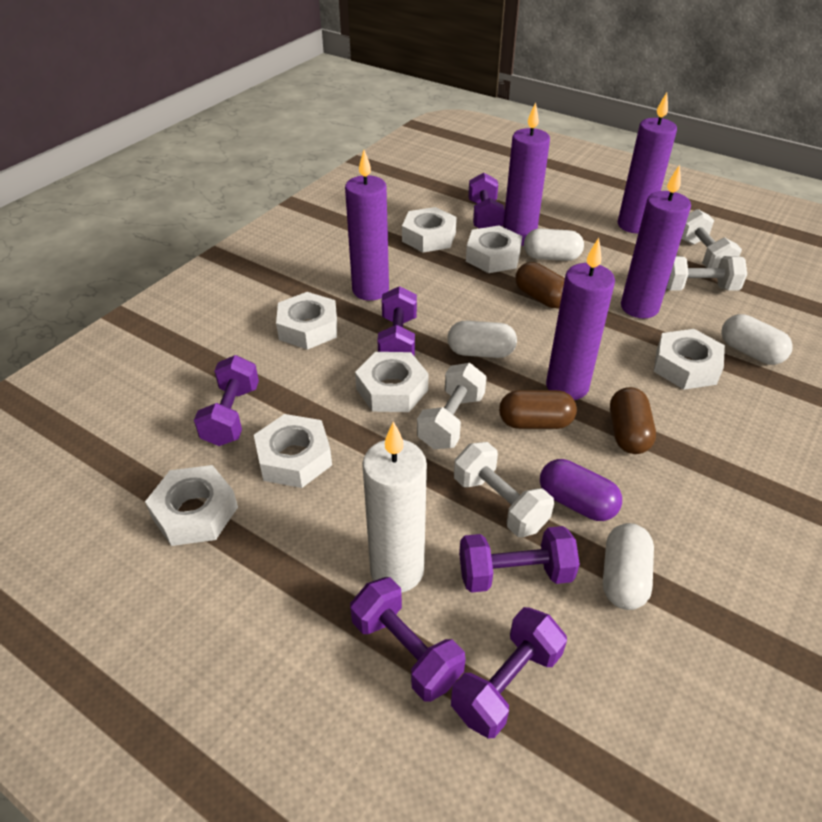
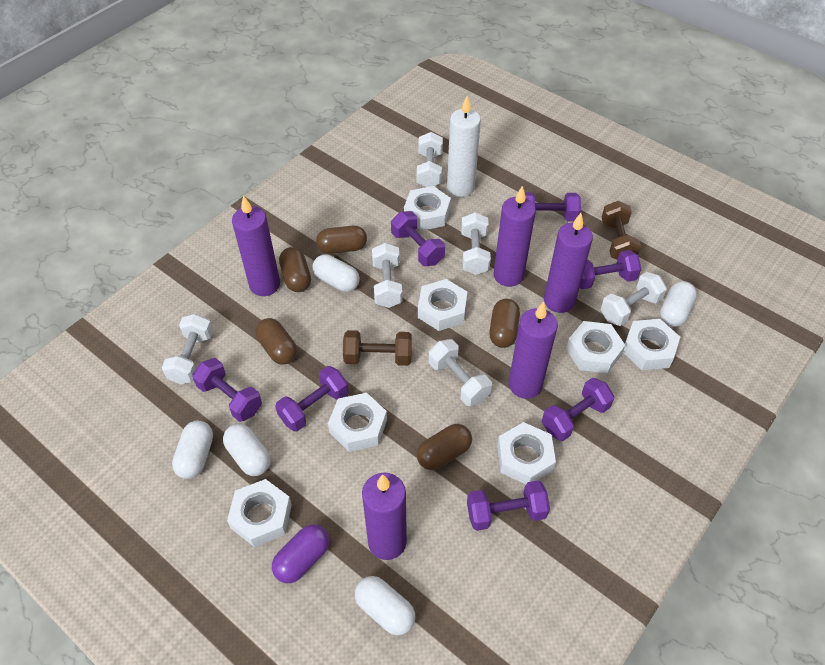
brown capsule: 3 -> 5
brown dumbbell: 0 -> 2
purple dumbbell: 6 -> 7
white capsule: 4 -> 5
white dumbbell: 4 -> 6

